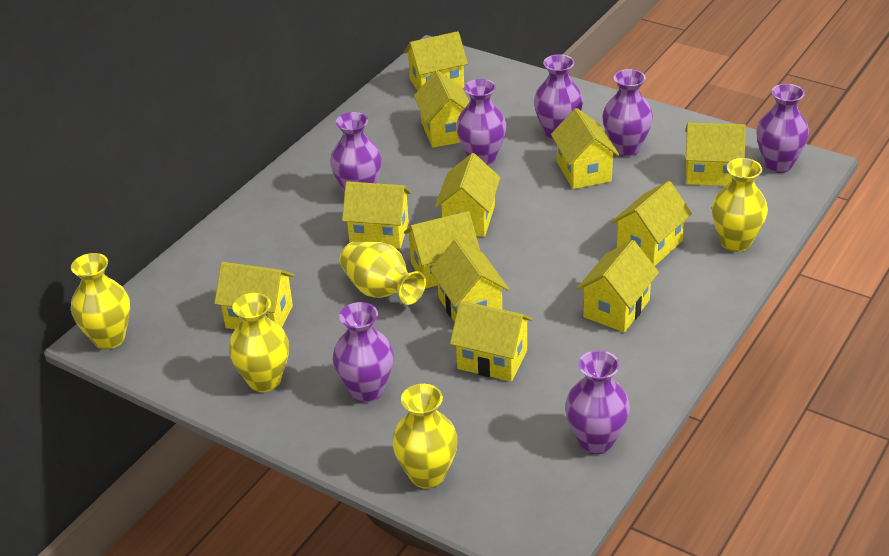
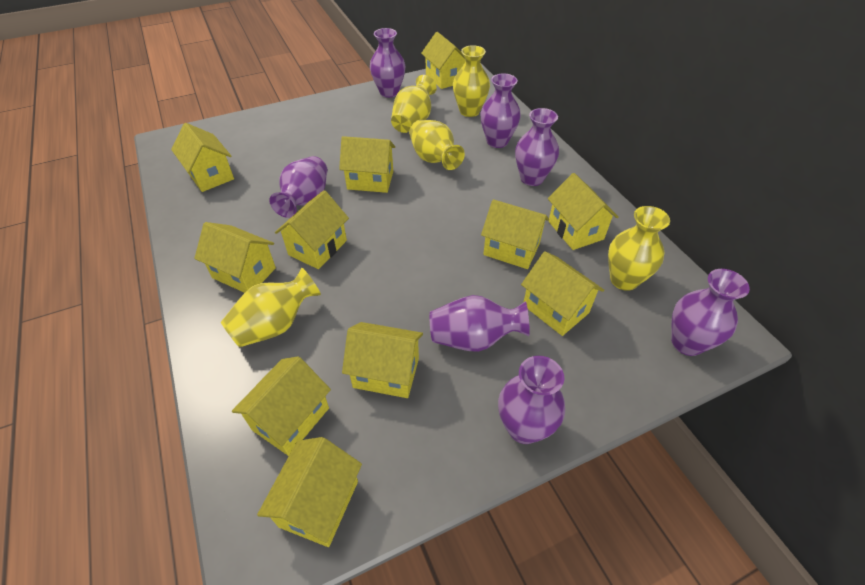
yellow house: 12 -> 11

